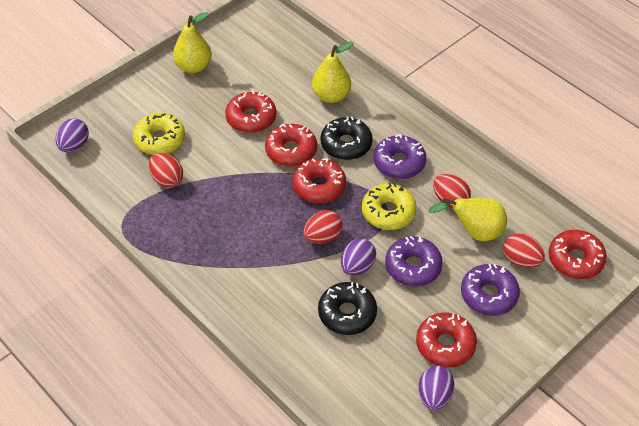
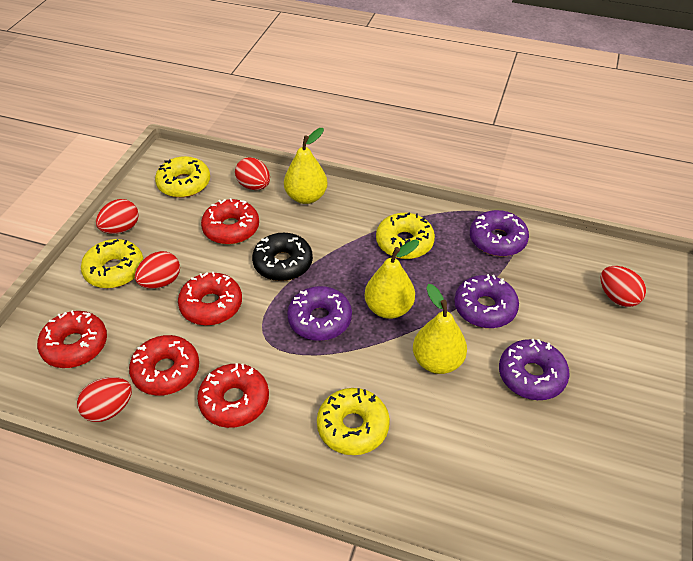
black donut: 2 -> 1
purple donut: 3 -> 4
purple egg: 3 -> 0
red egg: 4 -> 5
yellow donut: 2 -> 4

